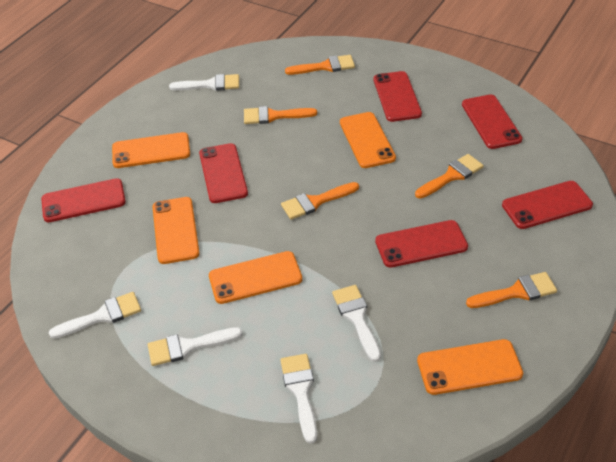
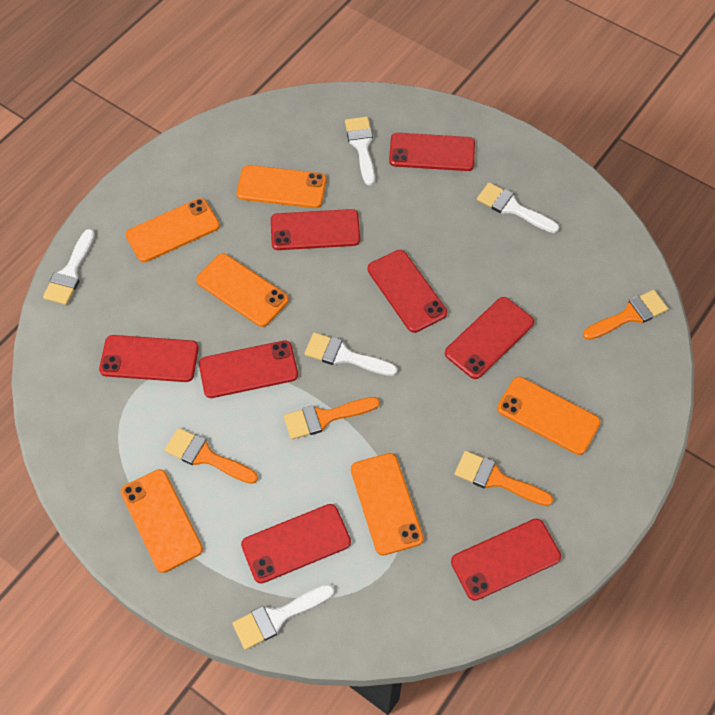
orange brush: 5 -> 4
orange phone: 5 -> 6
red phone: 6 -> 8

